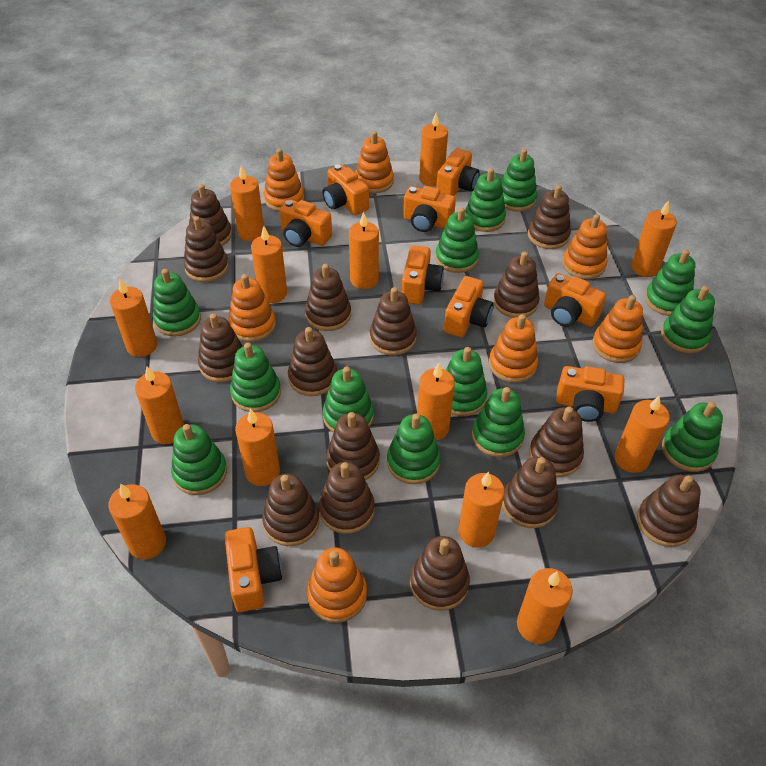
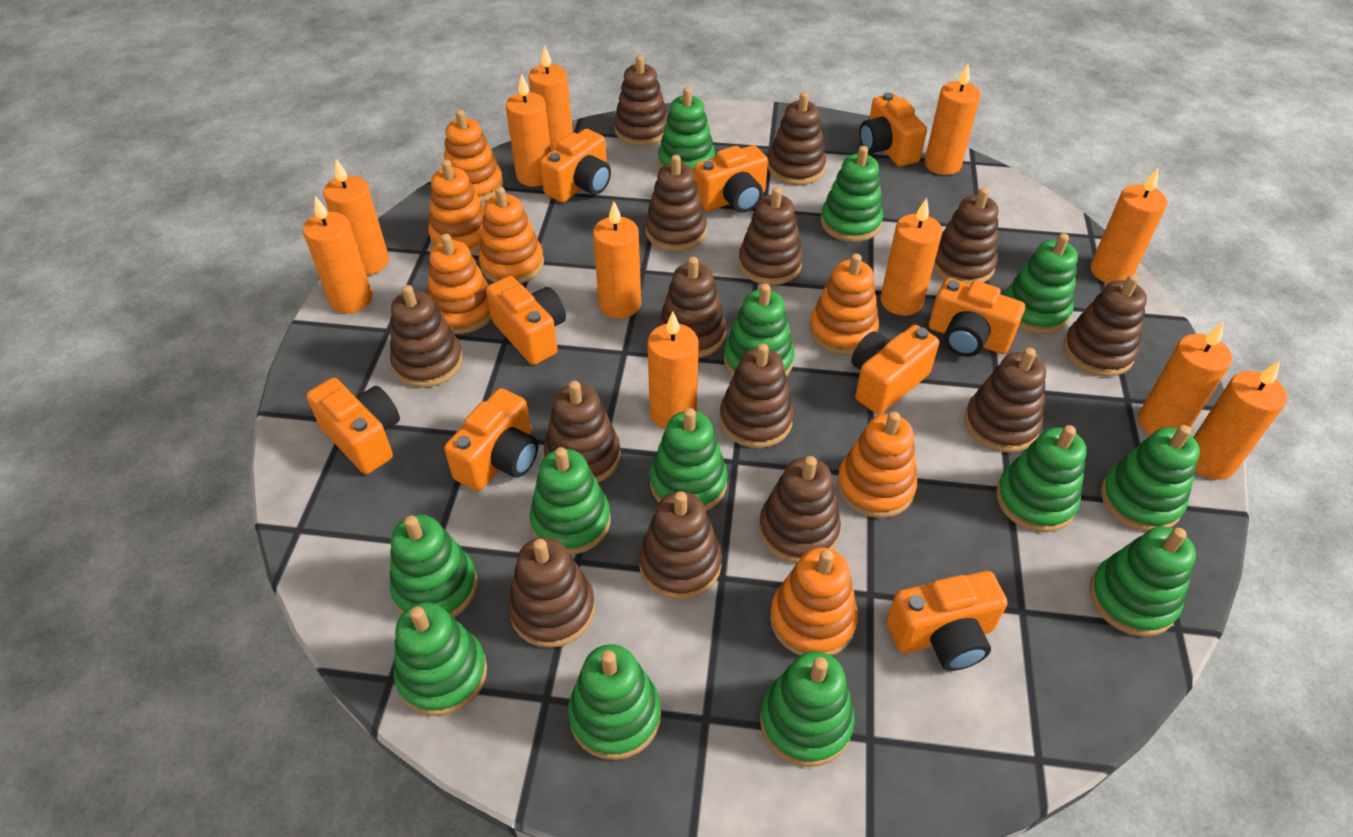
brown stacking toy: 15 -> 14
orange candle: 13 -> 11

